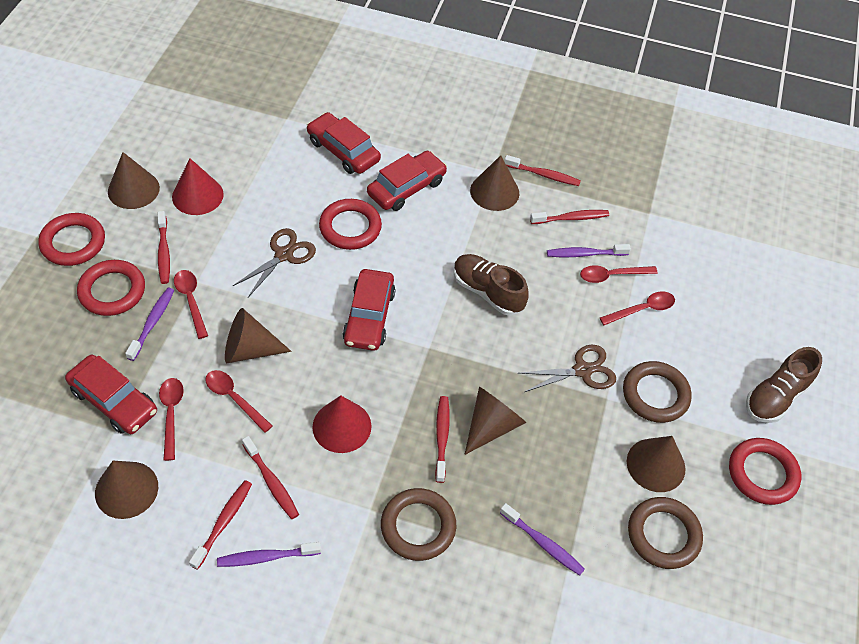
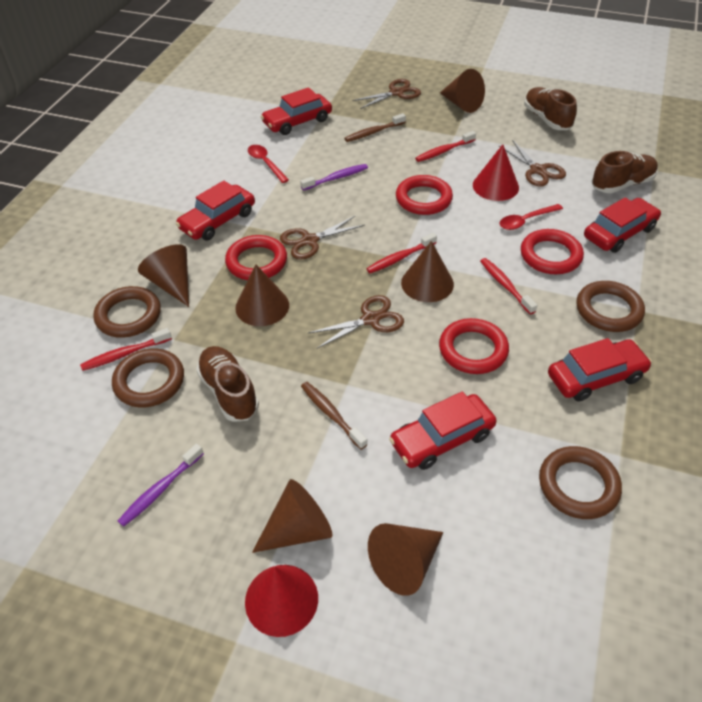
brown ring: 3 -> 4
brown scissors: 2 -> 4
brown shoe: 2 -> 3
brown toothbrush: 0 -> 2
purple toothbrush: 4 -> 2
red car: 4 -> 5
red spoon: 5 -> 2
red toothbrush: 6 -> 4

